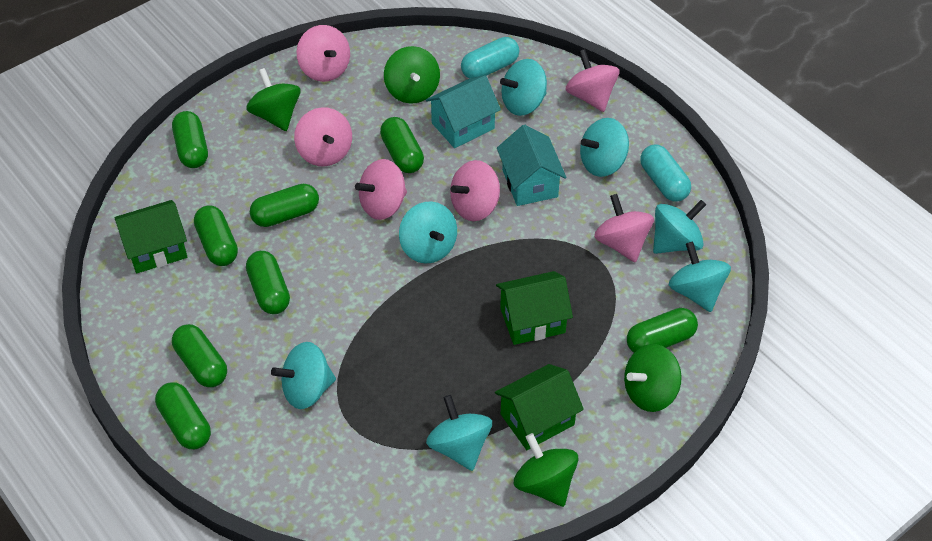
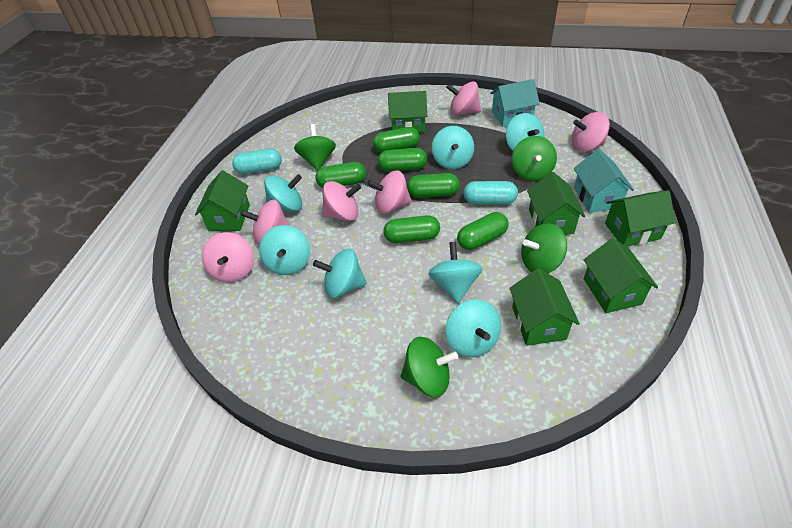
green capsule: 8 -> 6
green house: 3 -> 6

